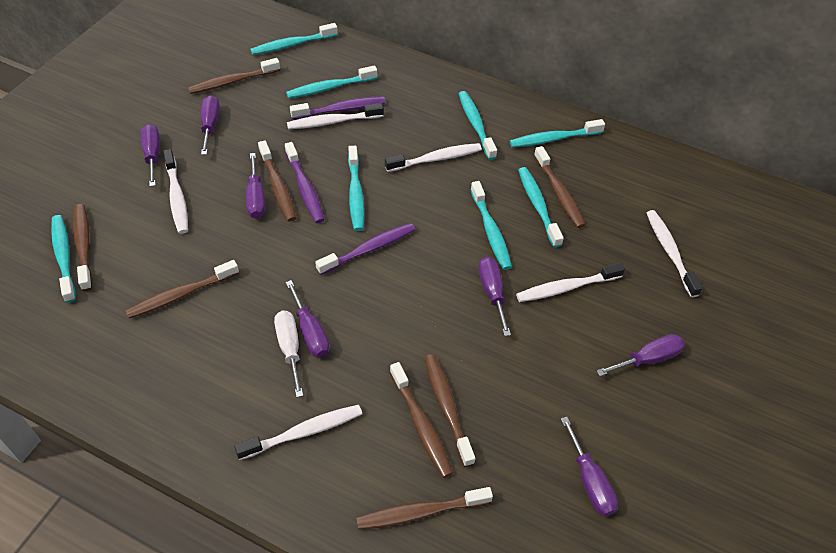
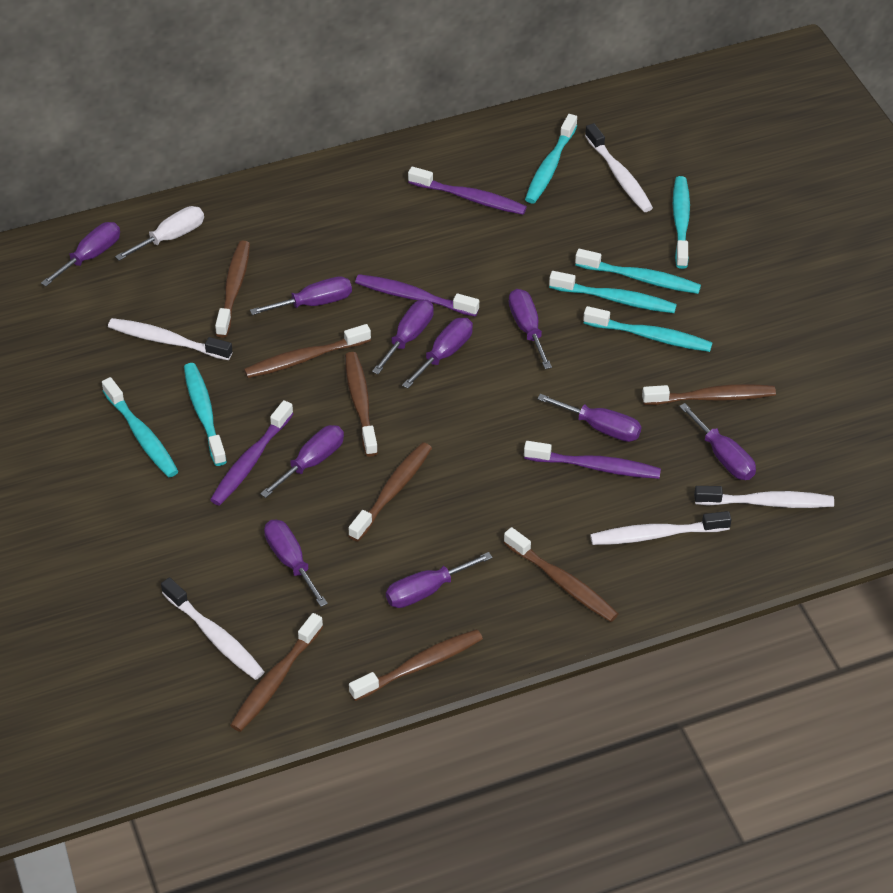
purple screwdriver: 7 -> 10
purple toothbrush: 3 -> 4
turquoise toothbrush: 8 -> 7
white toothbrush: 6 -> 5

